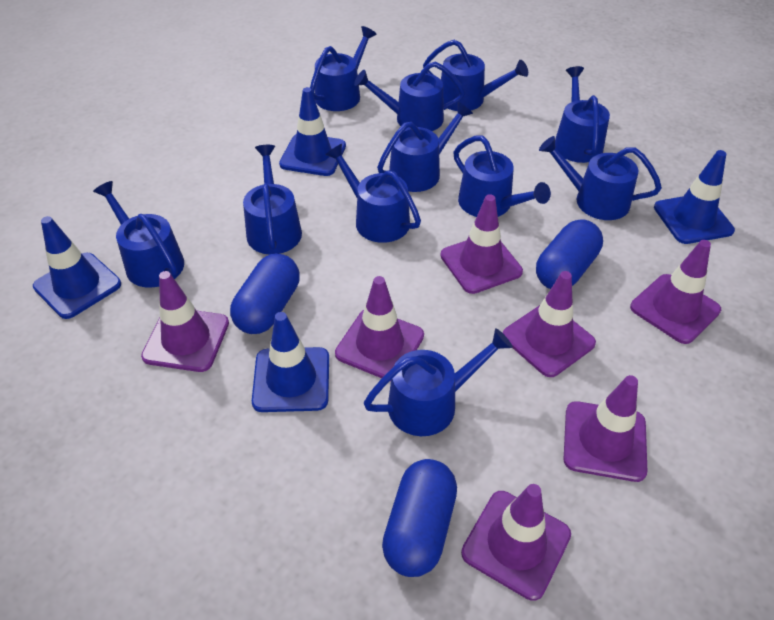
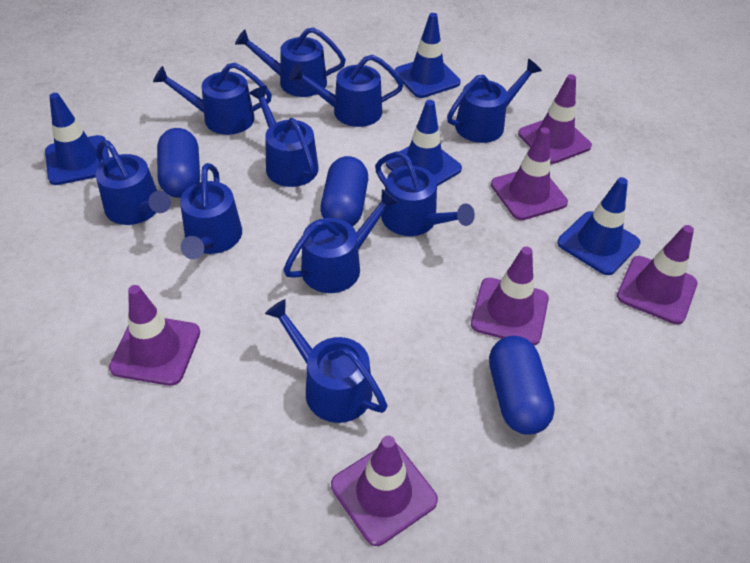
blue watering can: 11 -> 10
purple traffic cone: 7 -> 6

